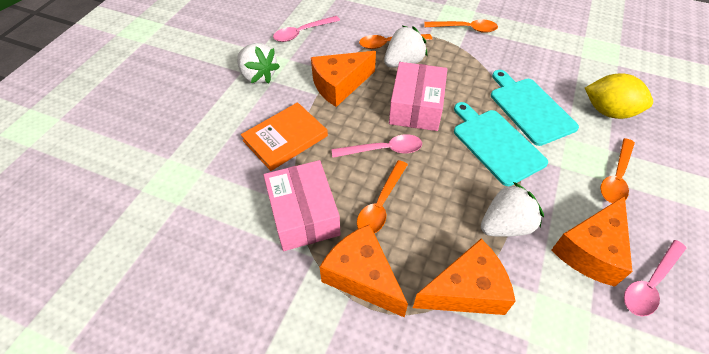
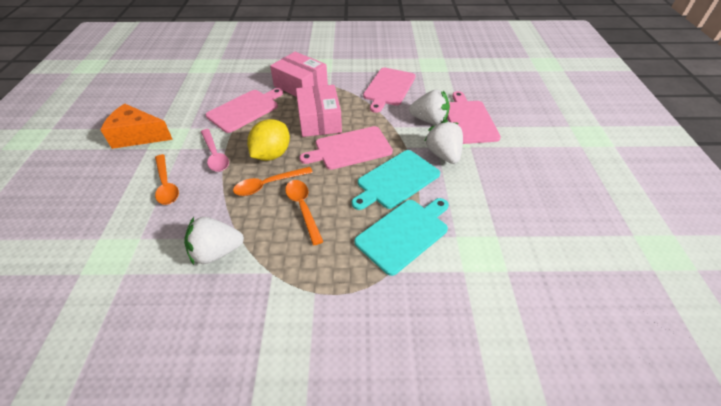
orange book: 1 -> 0
orange cheese: 4 -> 1
orange spoon: 4 -> 3
pink cutting board: 0 -> 4
pink spoon: 3 -> 1

